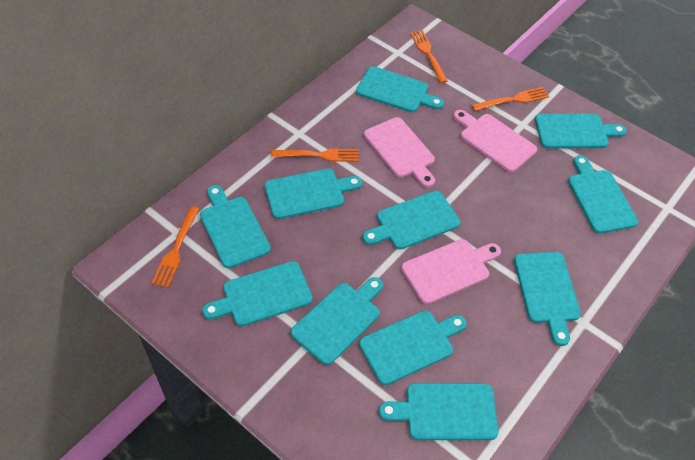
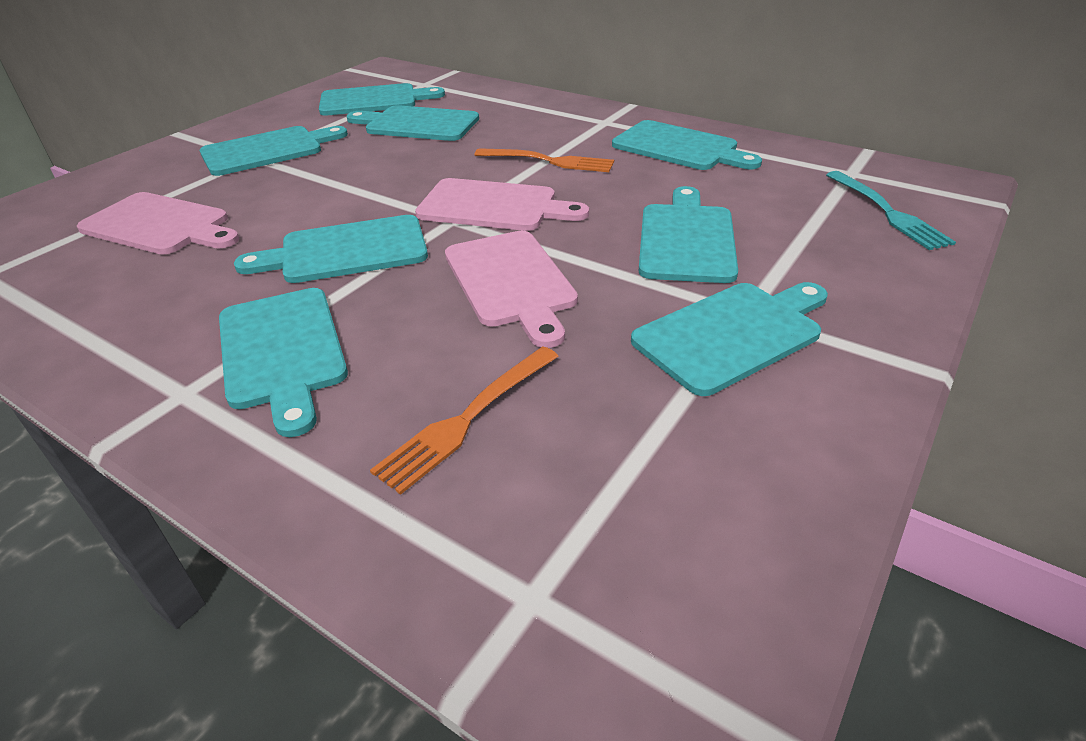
orange fork: 4 -> 2
turquoise cutting board: 11 -> 8
turquoise fork: 0 -> 1

